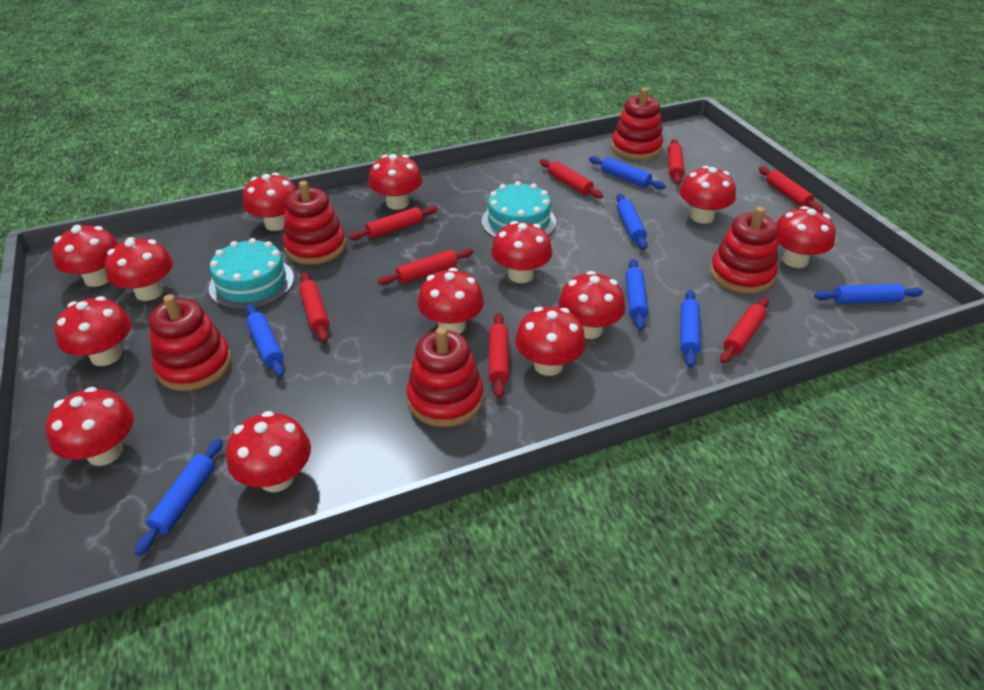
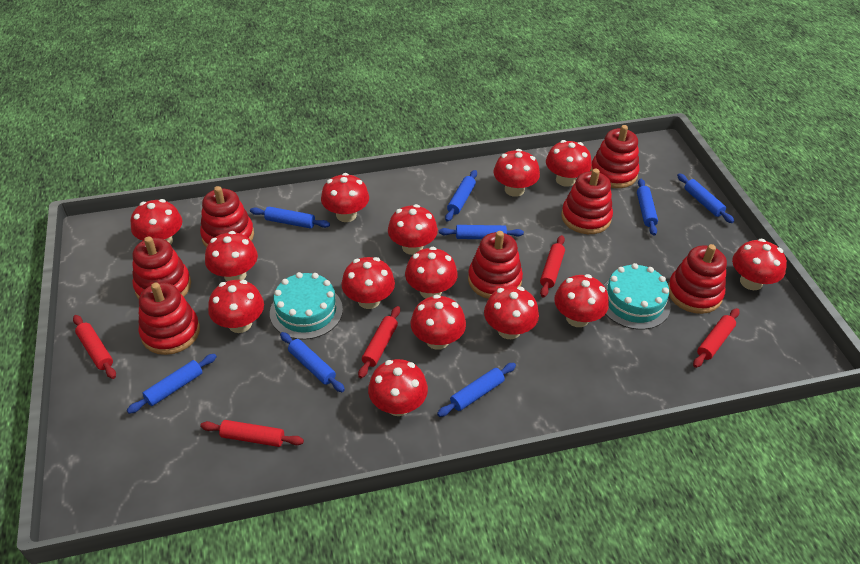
blue rolling pin: 7 -> 8
red mushroom: 13 -> 14
red rolling pin: 8 -> 5
red stacking toy: 5 -> 7

